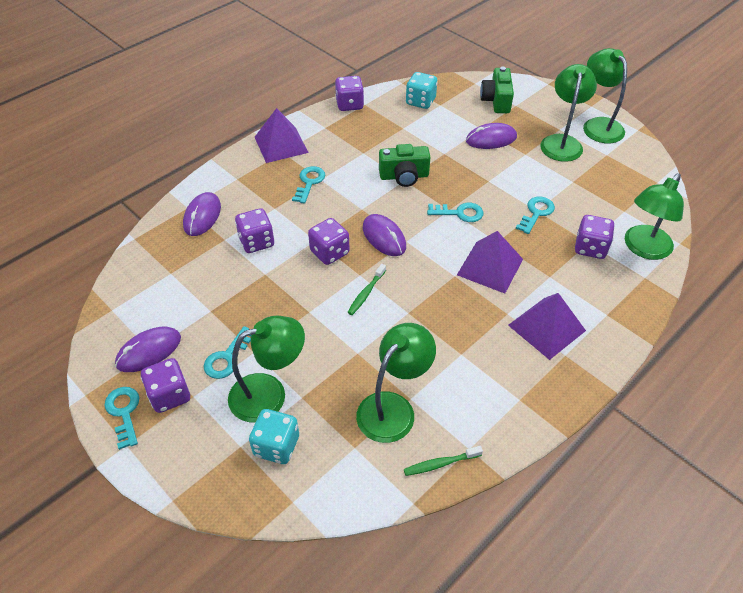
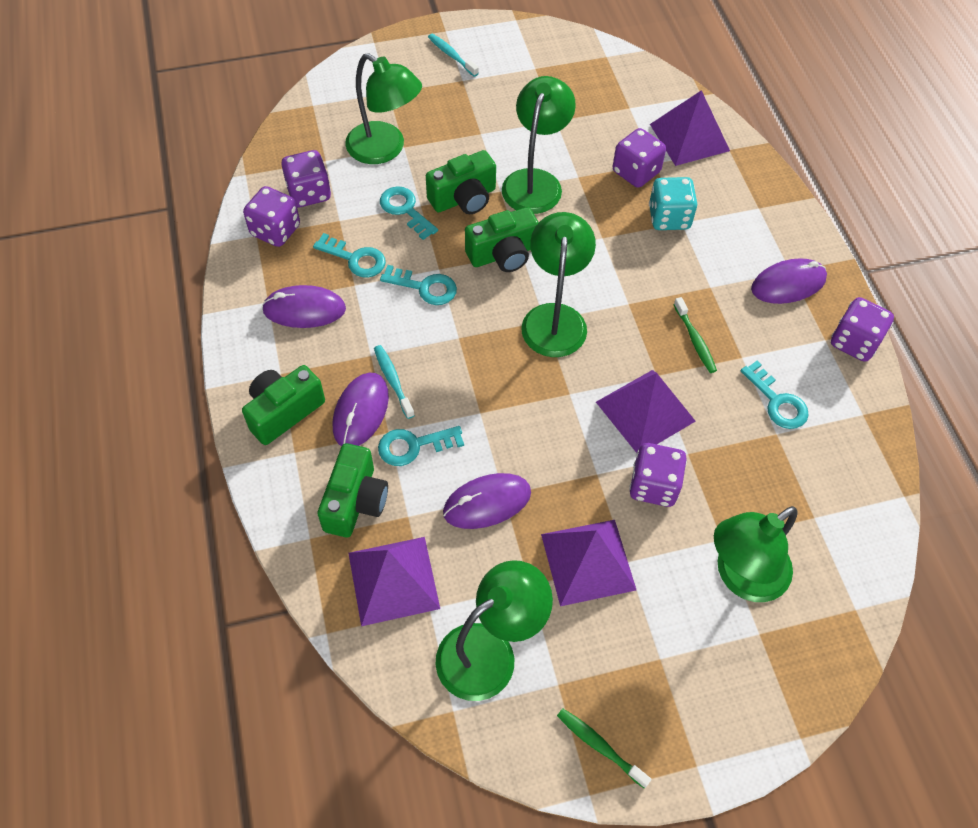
green camera: 2 -> 4
purple pyramid: 3 -> 4
turquoise dice: 2 -> 1
turquoise toothbrush: 0 -> 2

